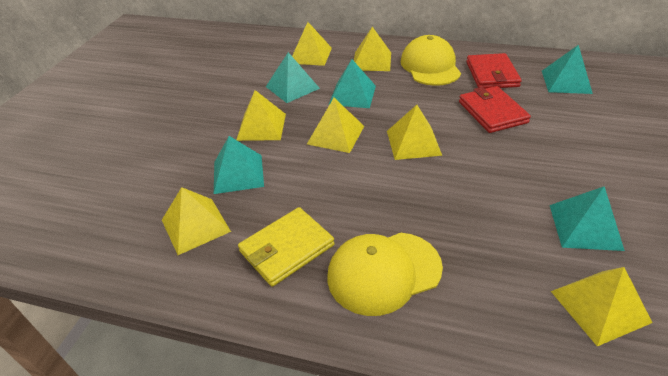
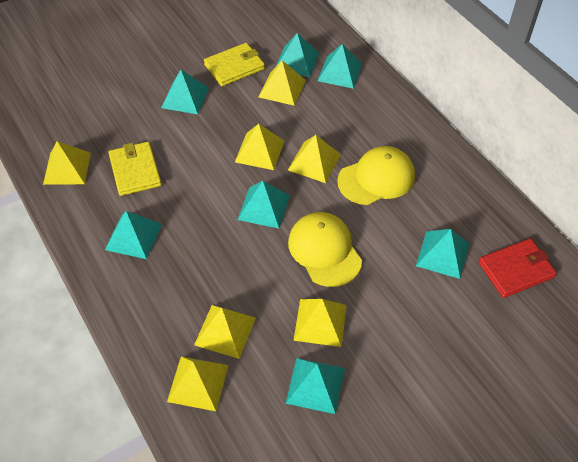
red wallet: 2 -> 1
turquoise pyramid: 5 -> 7
yellow wallet: 1 -> 2

